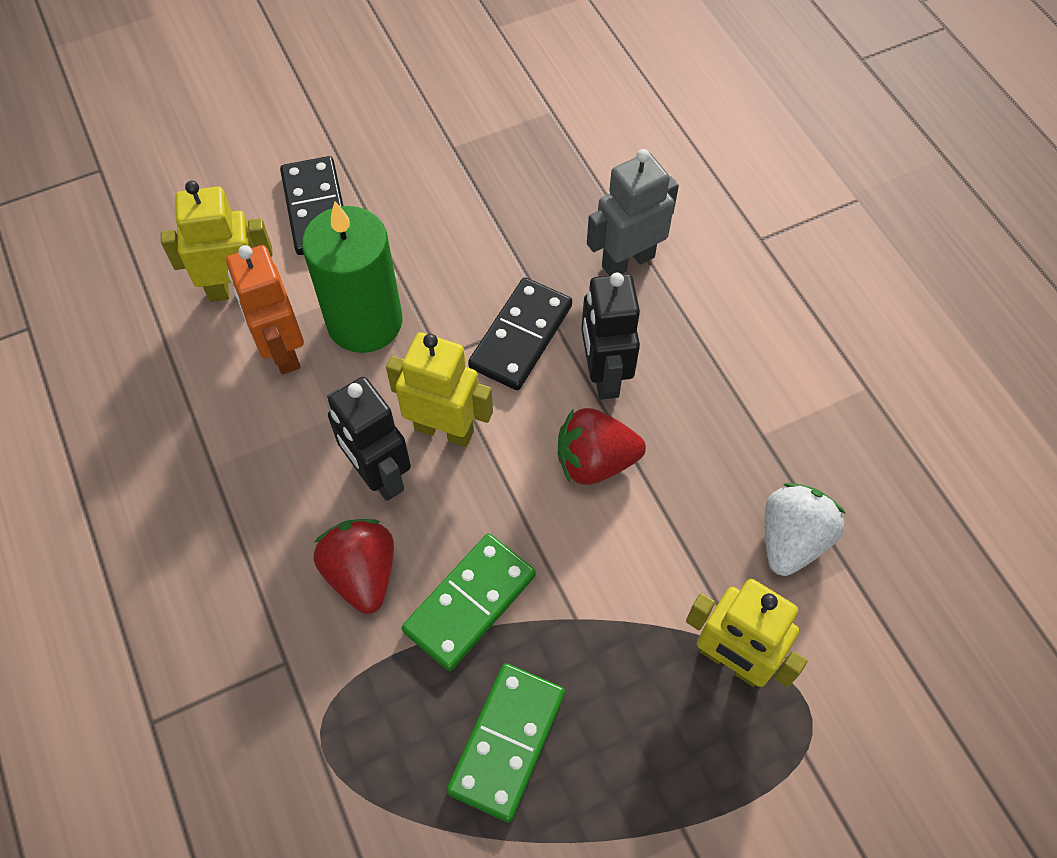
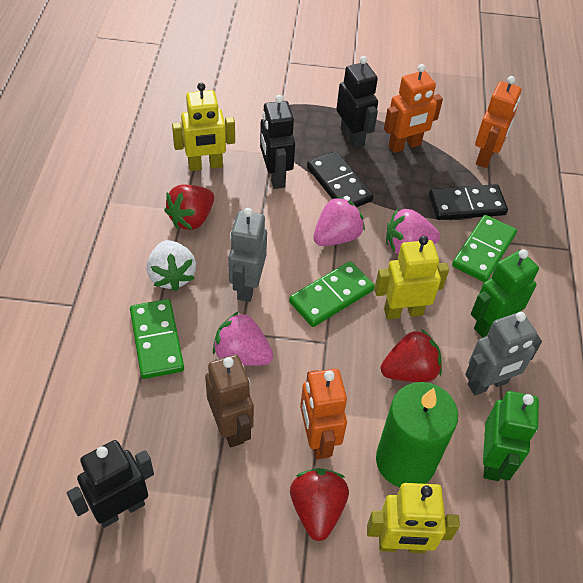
black robot: 2 -> 3
brown robot: 0 -> 1
green domino: 2 -> 3
green robot: 0 -> 2
grey robot: 1 -> 2
orange robot: 1 -> 3
pink strawberry: 0 -> 3
red strawberry: 2 -> 3

